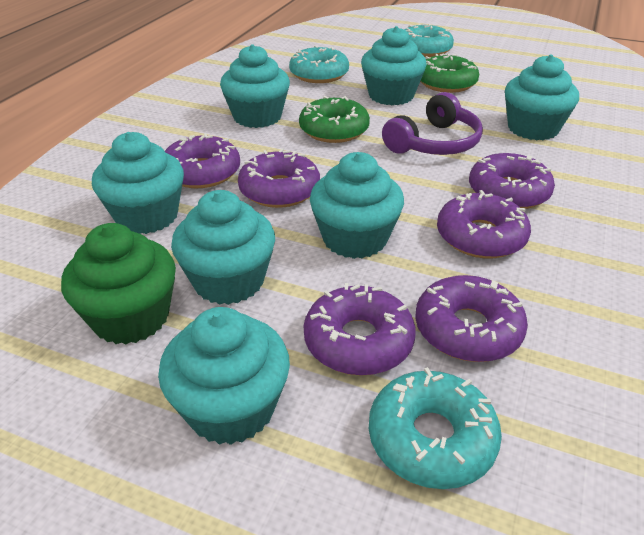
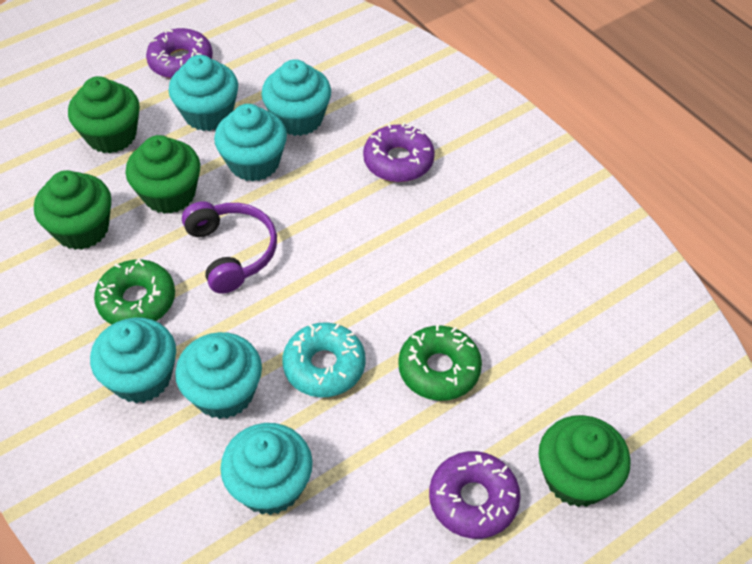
green cupcake: 1 -> 4
purple donut: 6 -> 3
turquoise cupcake: 7 -> 6
turquoise donut: 3 -> 1

